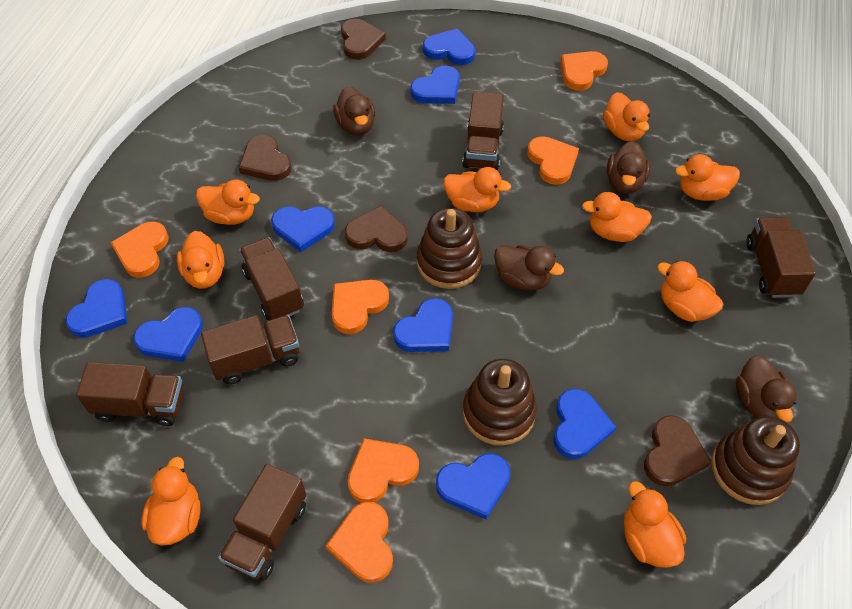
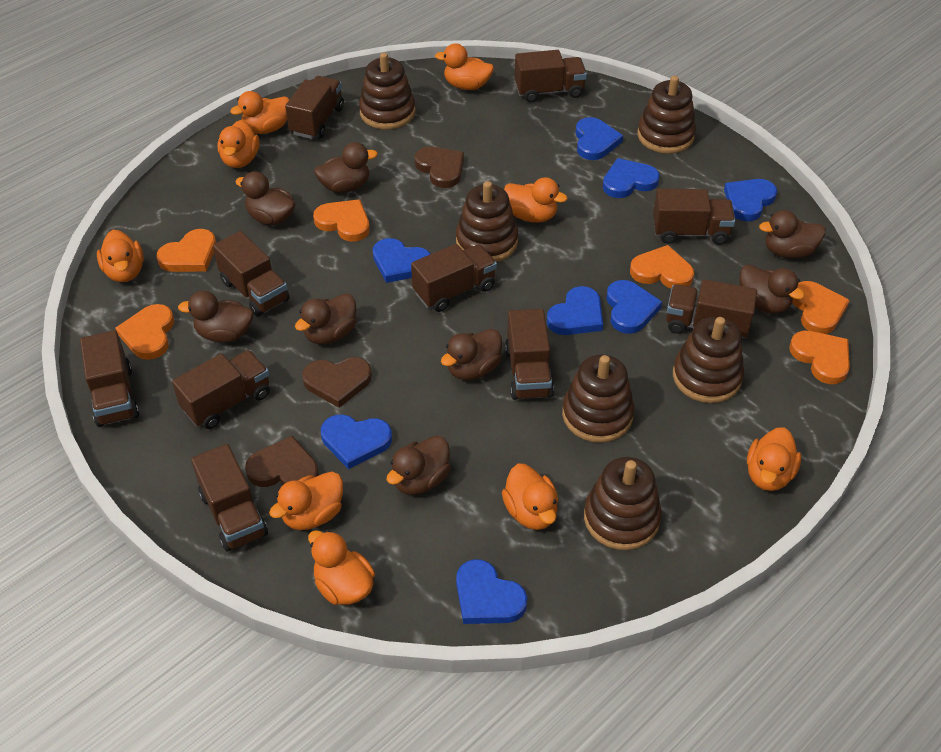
brown duck: 4 -> 8
brown heart: 4 -> 3
brown stacking toy: 3 -> 6
brown truck: 6 -> 10

